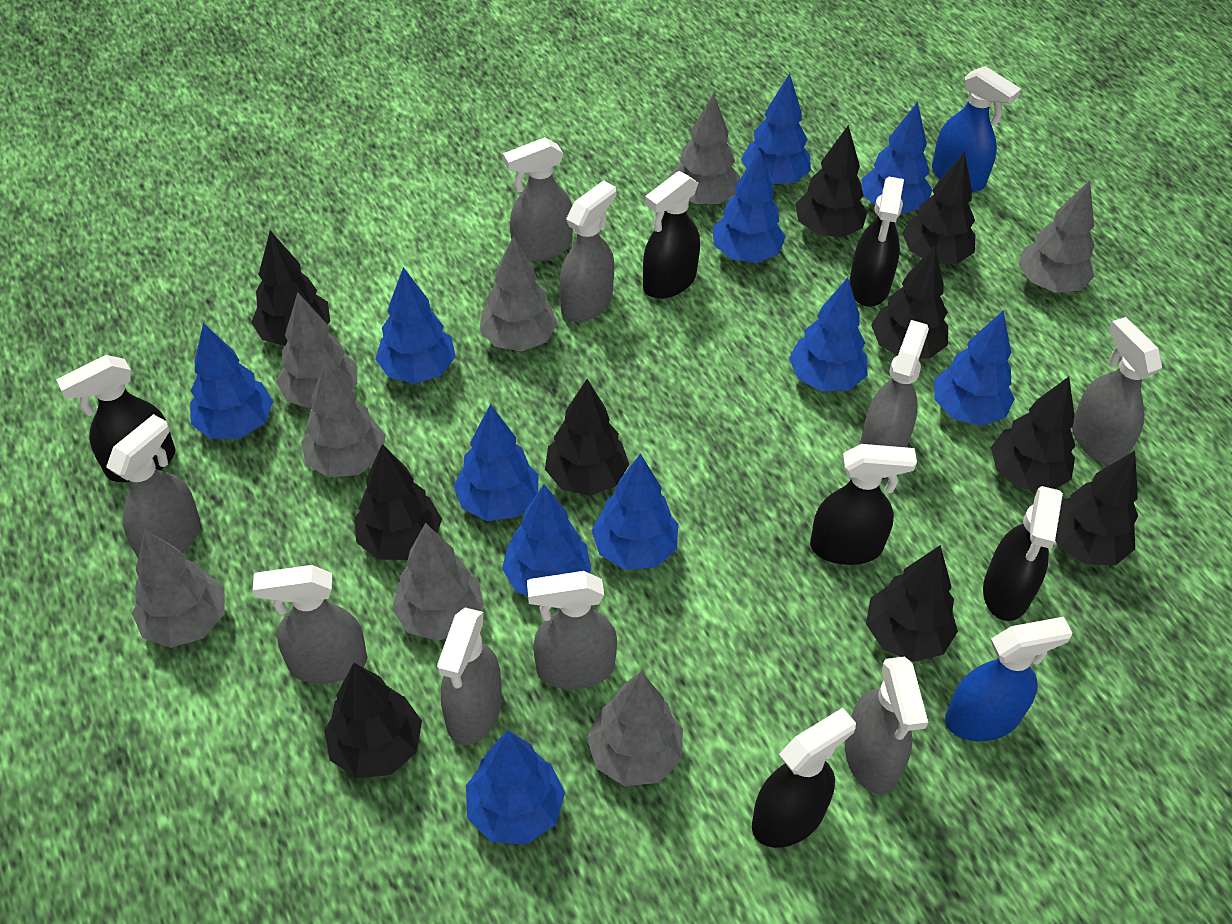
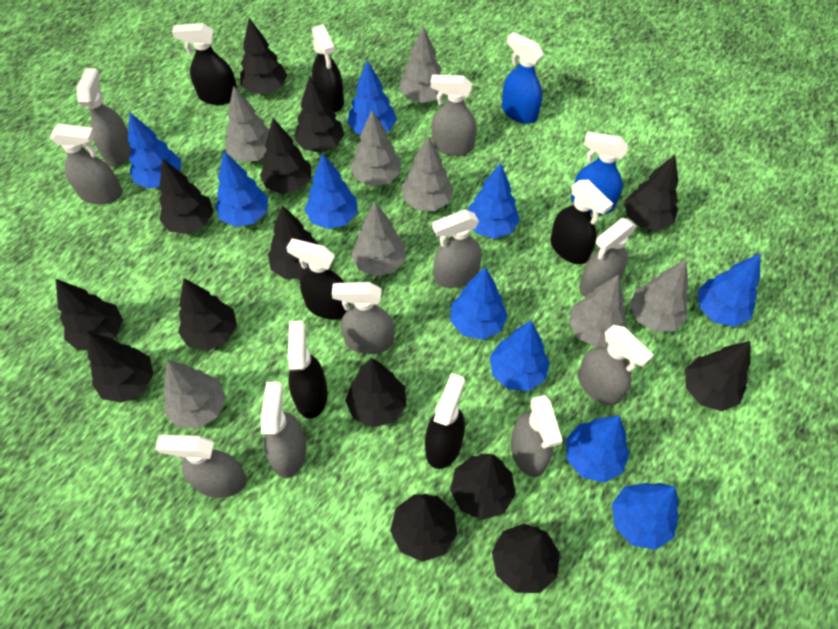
black tree: 10 -> 14
blue tree: 11 -> 10
grey spray bottle: 9 -> 10

